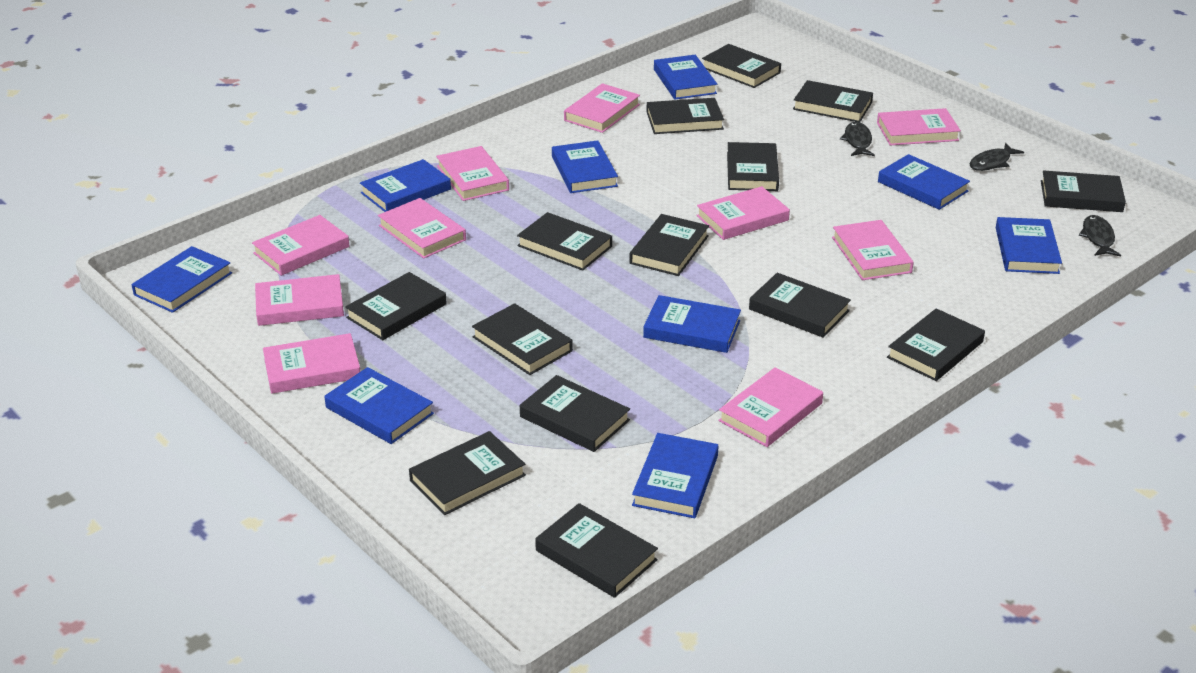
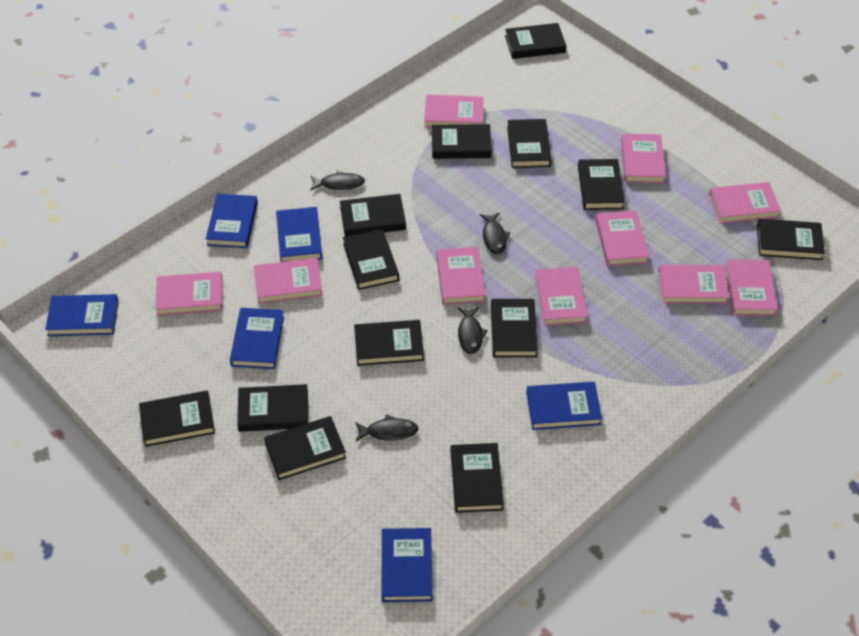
black book: 14 -> 13
black fish: 3 -> 4
blue book: 9 -> 6

